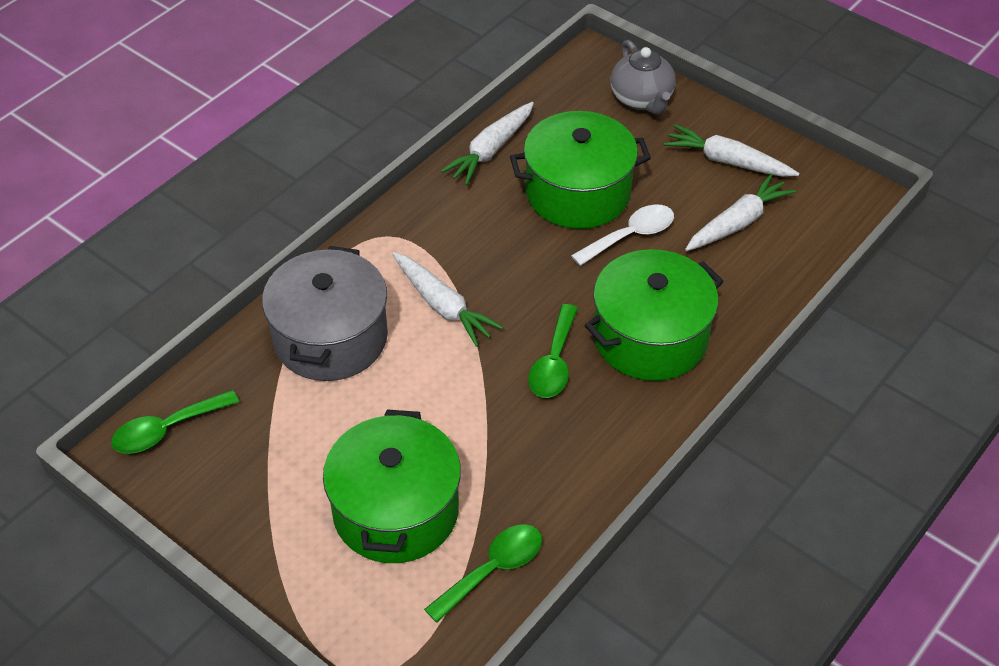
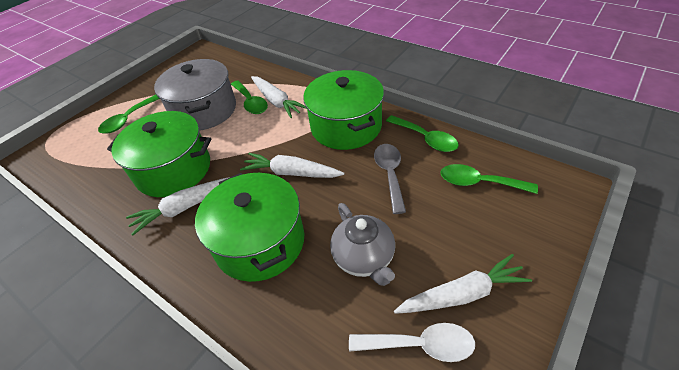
green spoon: 3 -> 4
grey spoon: 0 -> 1

